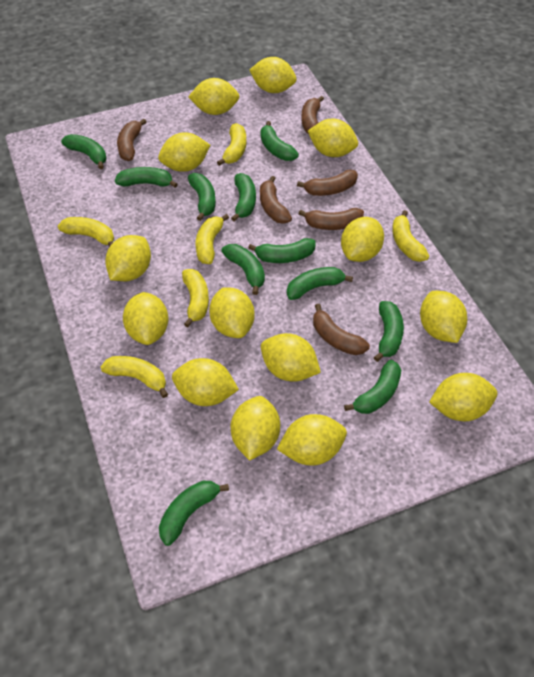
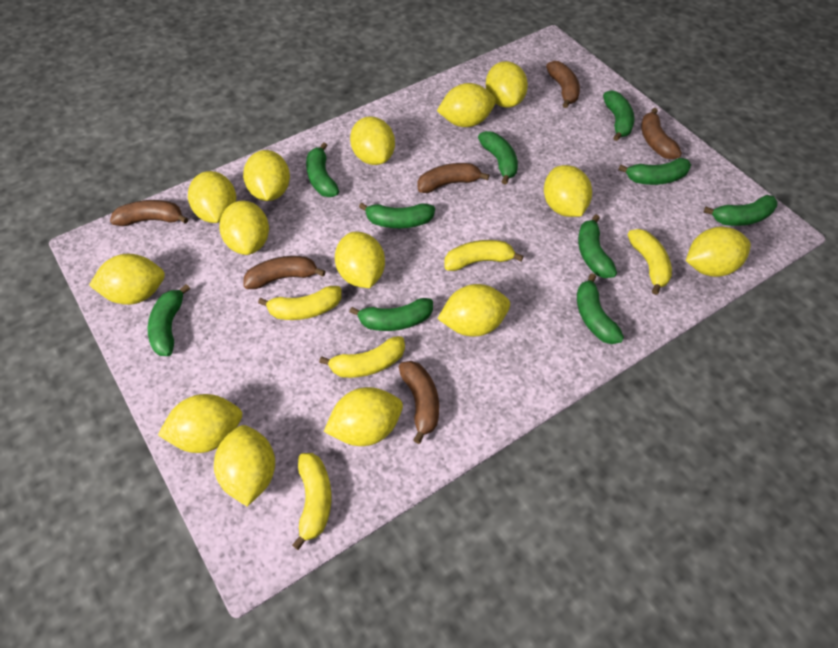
green banana: 11 -> 10
yellow banana: 6 -> 5

